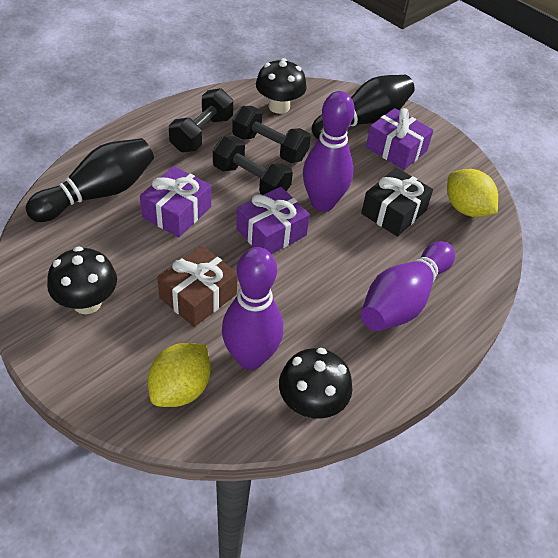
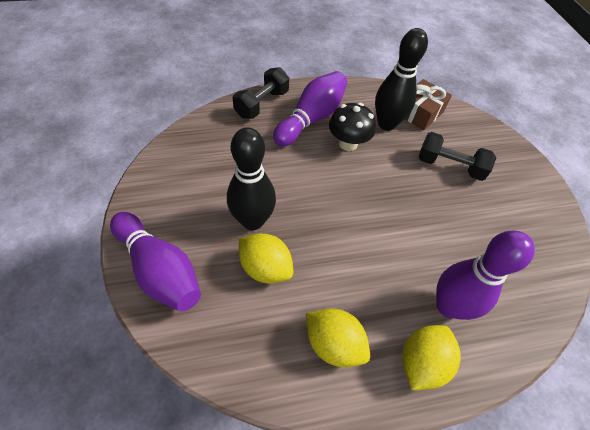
black dumbbell: 3 -> 2
black gift: 1 -> 0
black mushroom: 3 -> 1
purple gift: 3 -> 0
yellow lemon: 2 -> 3

